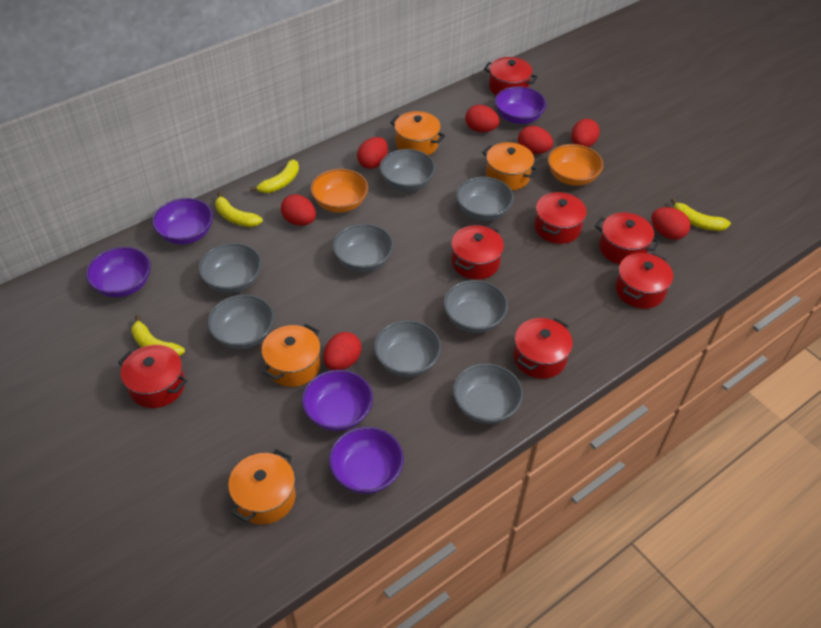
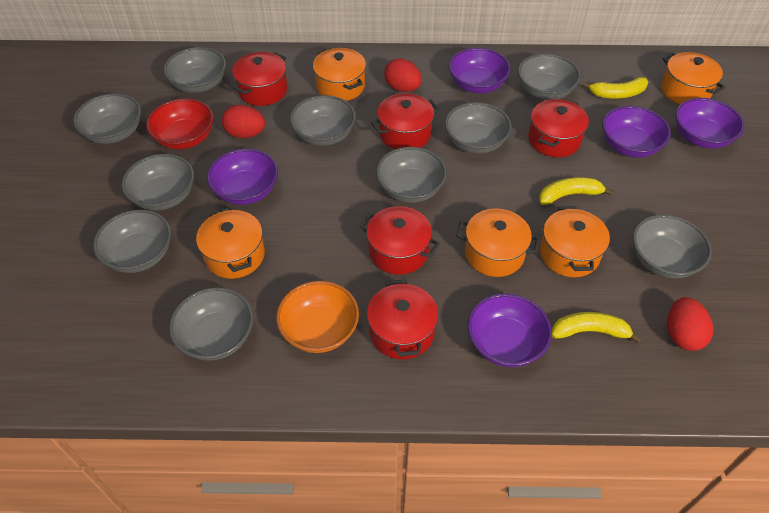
grey bowl: 8 -> 10
orange bowl: 2 -> 1
orange pot: 4 -> 5
red bowl: 0 -> 1
red egg: 7 -> 3
red pot: 7 -> 5
yellow banana: 4 -> 3

